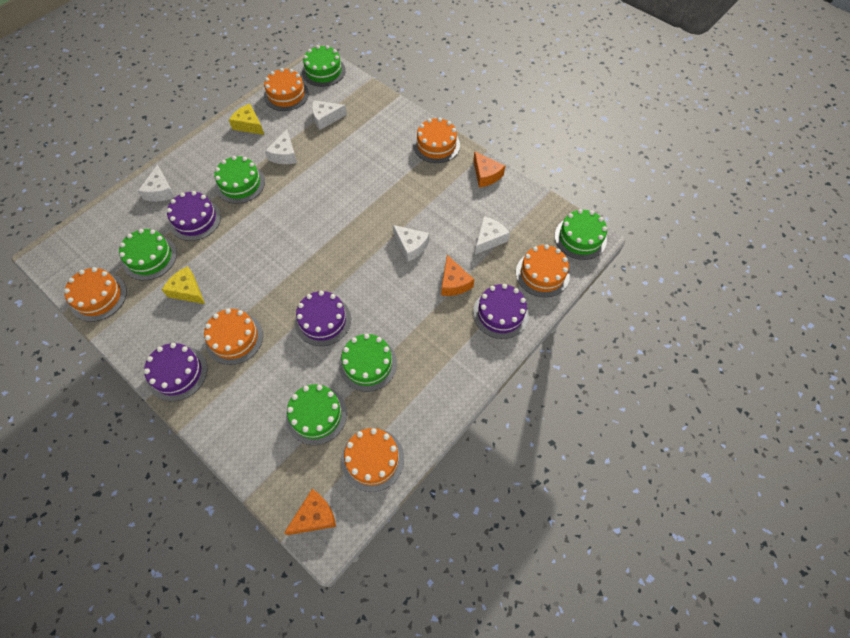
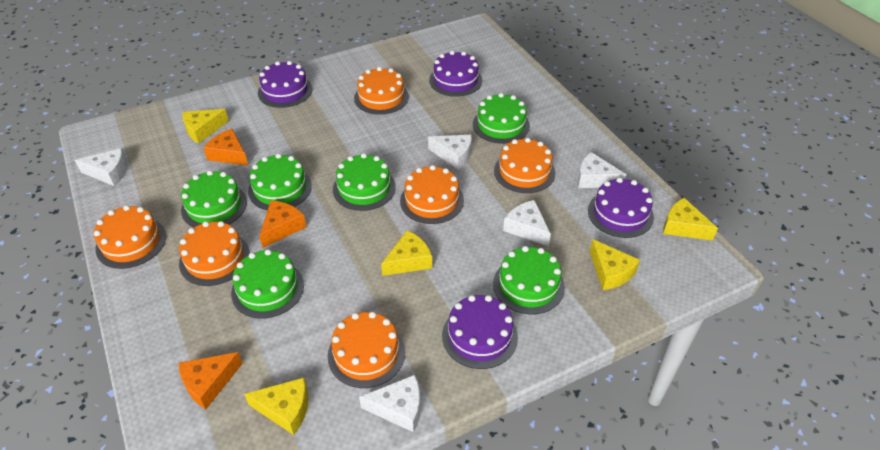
yellow cheese: 2 -> 5

